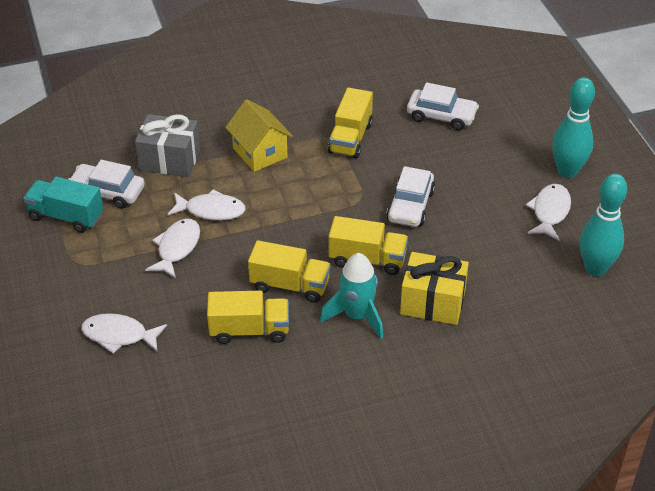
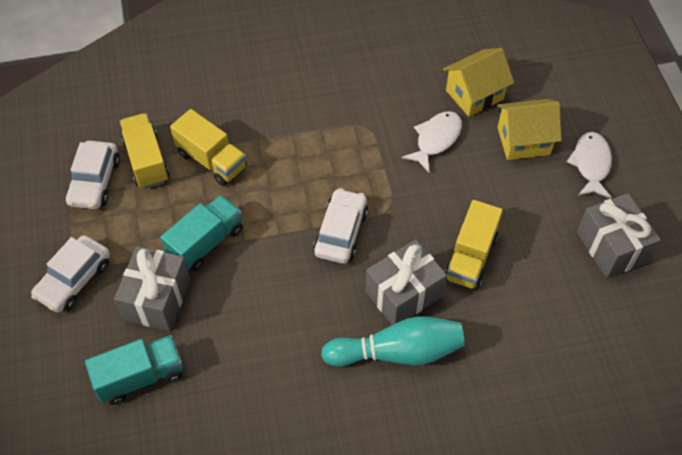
grey gift: 1 -> 3
turquoise bowling pin: 2 -> 1
turquoise rocket: 1 -> 0
turquoise truck: 1 -> 2
white fish: 4 -> 2
yellow gift: 1 -> 0
yellow house: 1 -> 2
yellow truck: 4 -> 3

